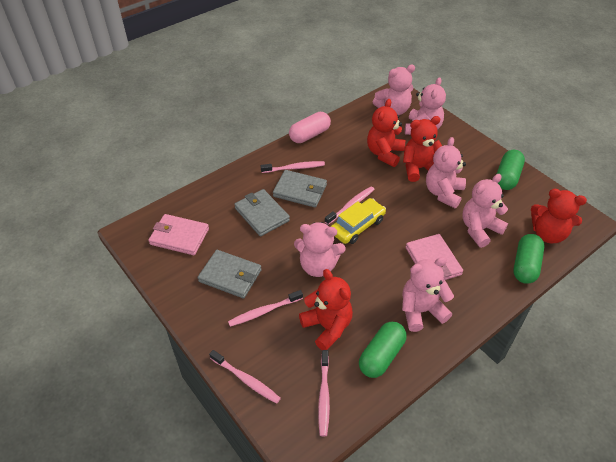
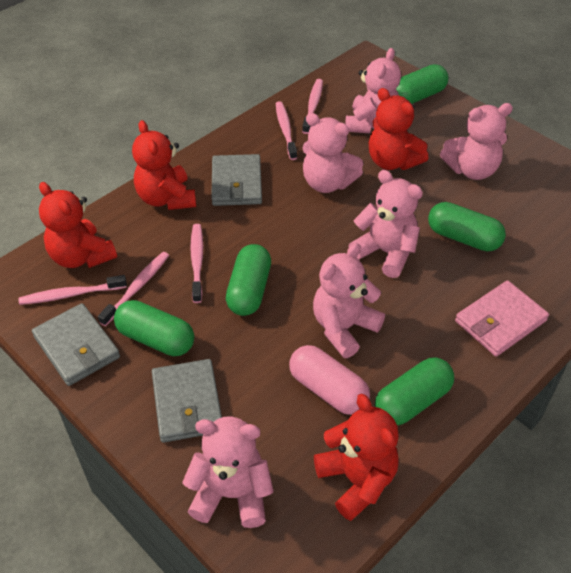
green capsule: 3 -> 5
pink wallet: 2 -> 1
yellow car: 1 -> 0

